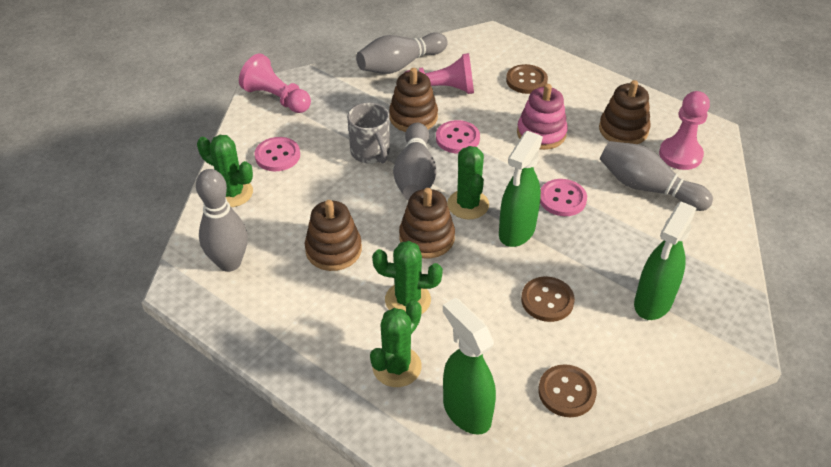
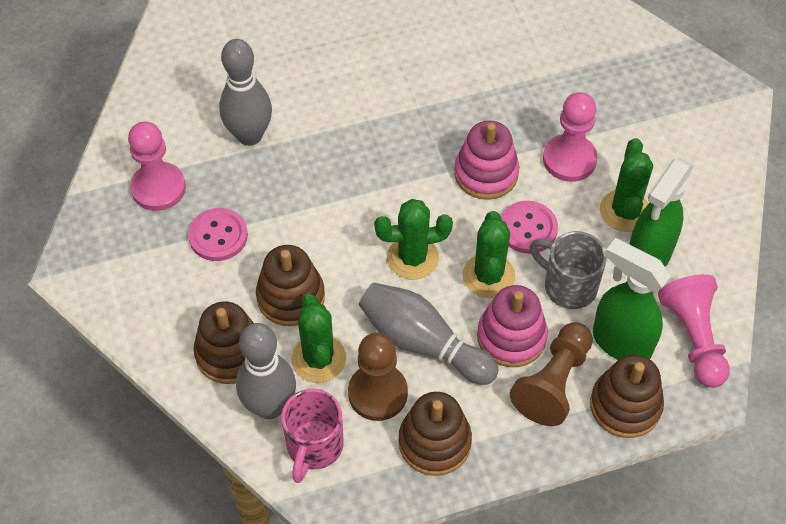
brown button: 3 -> 0
brown pawn: 0 -> 2
green spray bottle: 3 -> 2
grey bowling pin: 4 -> 3
pink button: 3 -> 2
pink mug: 0 -> 1
pink stacking toy: 1 -> 2

